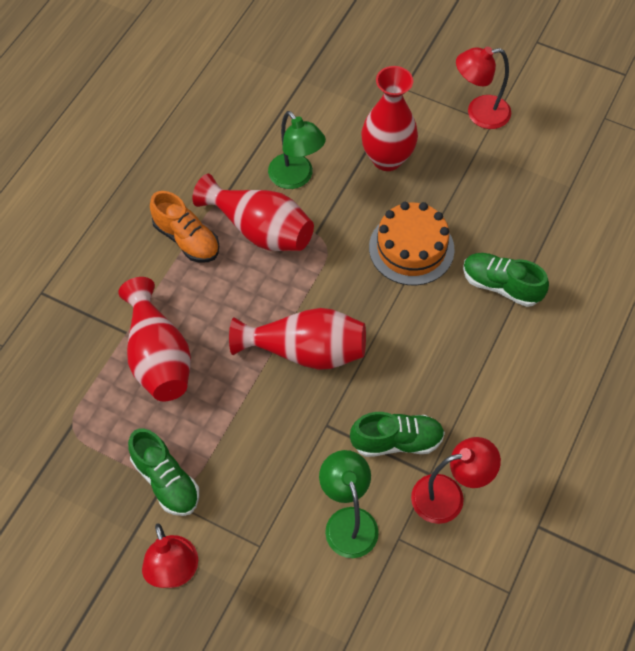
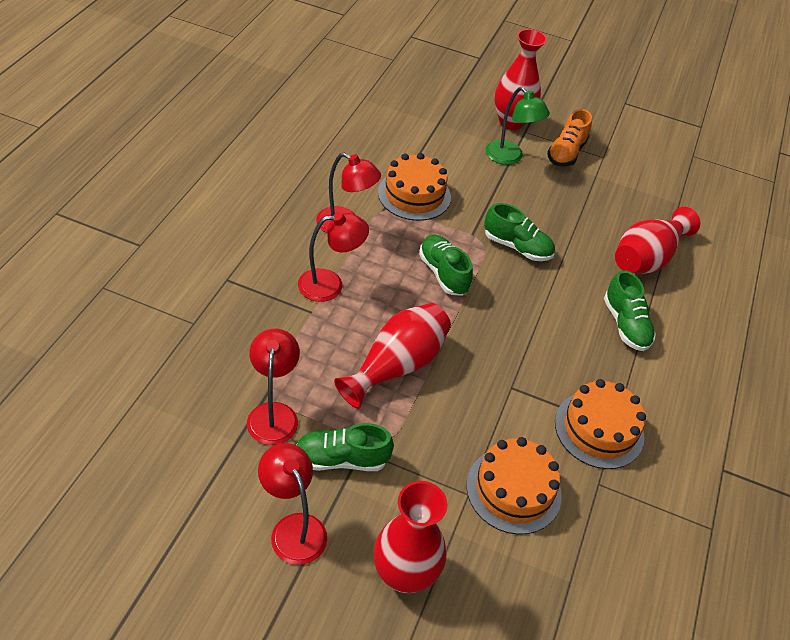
green lamp: 2 -> 1
green shoe: 3 -> 4
orange cake: 1 -> 3
red lamp: 3 -> 4

